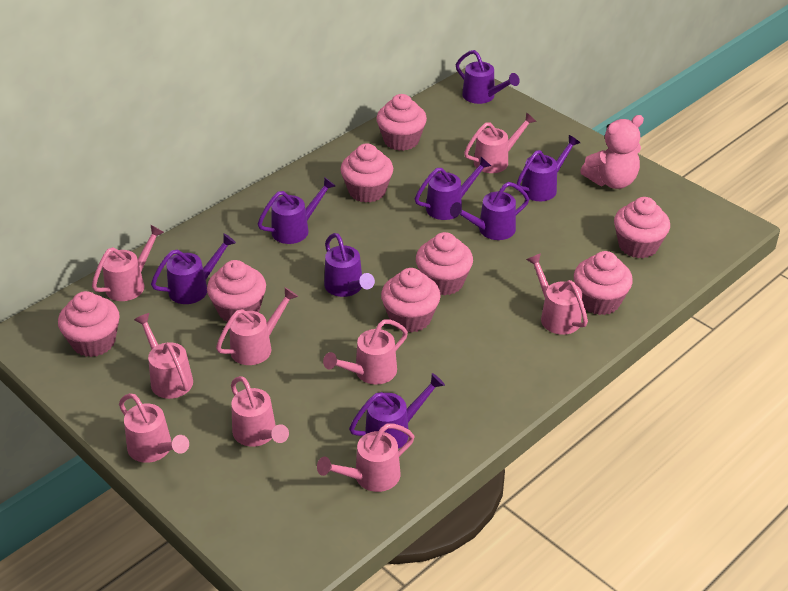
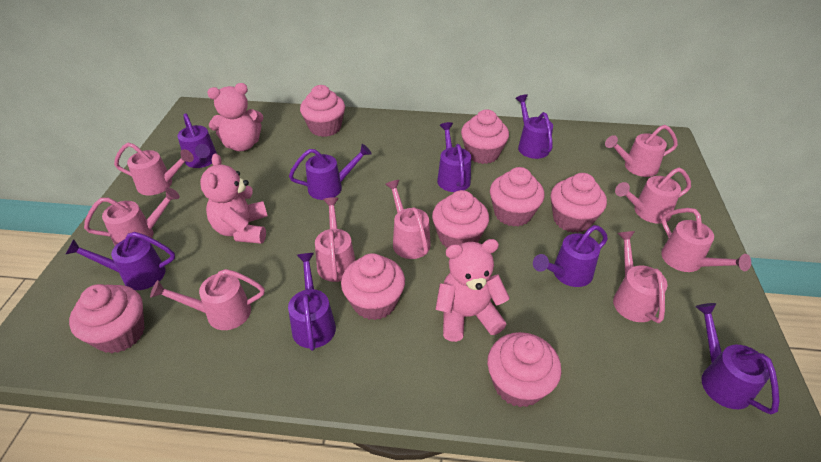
pink teddy bear: 1 -> 3

